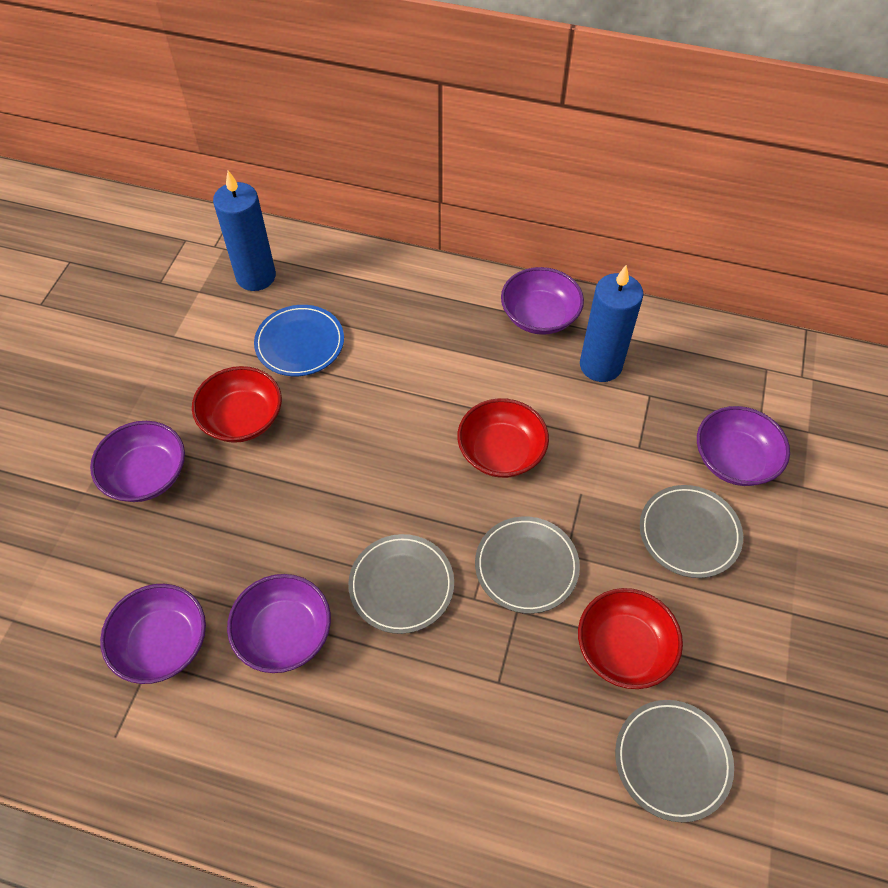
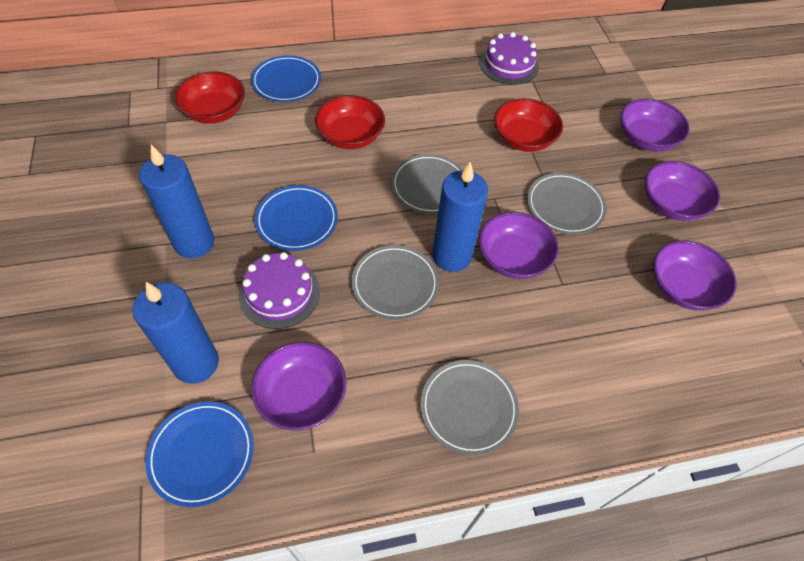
blue candle: 2 -> 3
blue plate: 1 -> 3
purple cake: 0 -> 2

